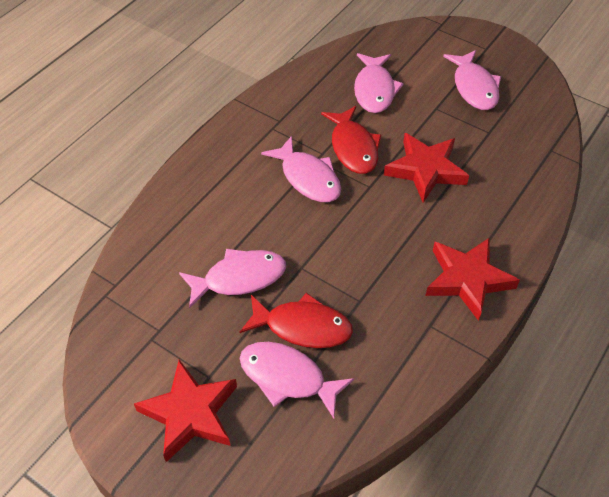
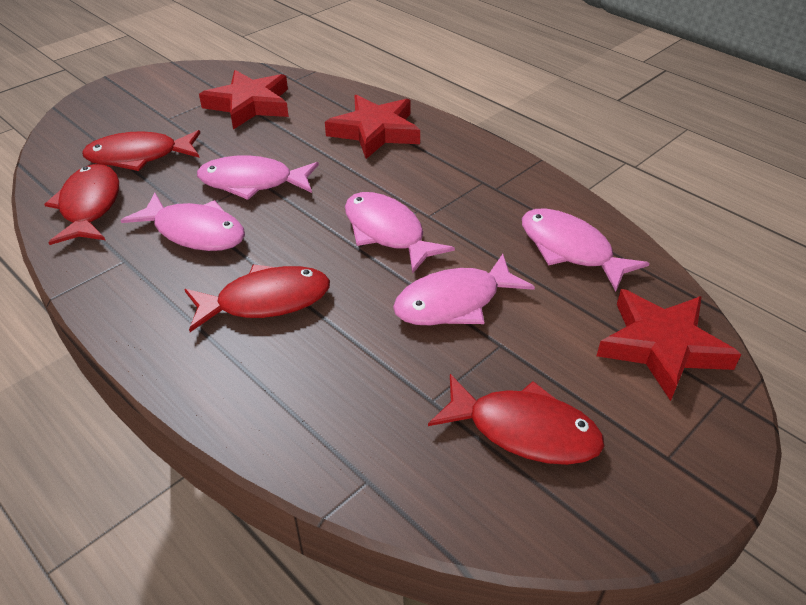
red fish: 2 -> 4

